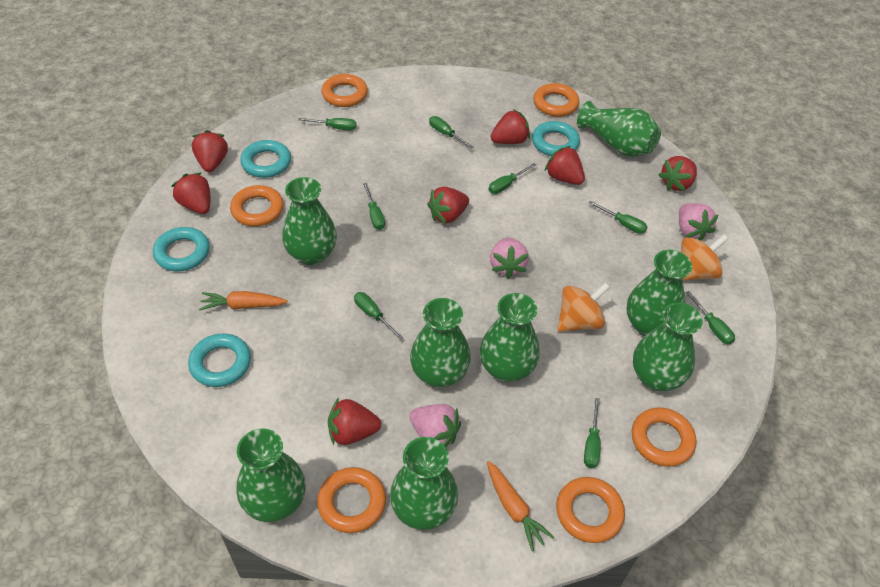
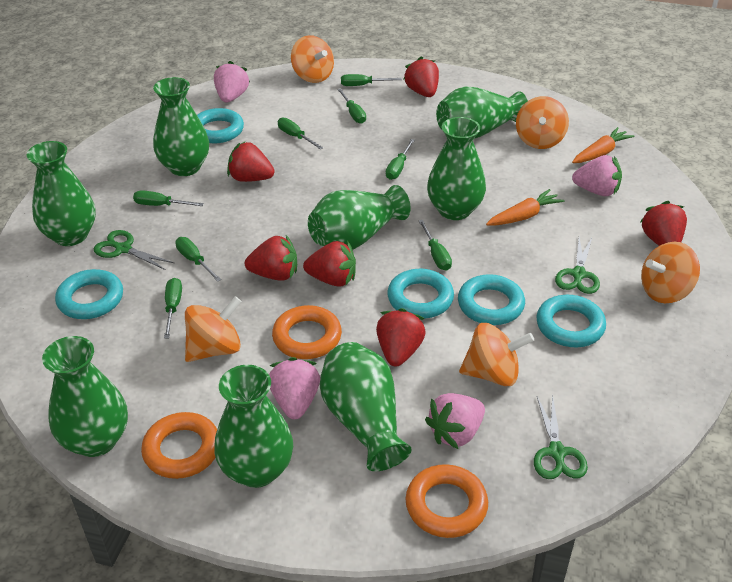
green scissors: 0 -> 3
orange ring: 6 -> 3
orange spinning top: 2 -> 5
pink strawberry: 3 -> 4
red strawberry: 7 -> 6
turquoise ring: 4 -> 5

